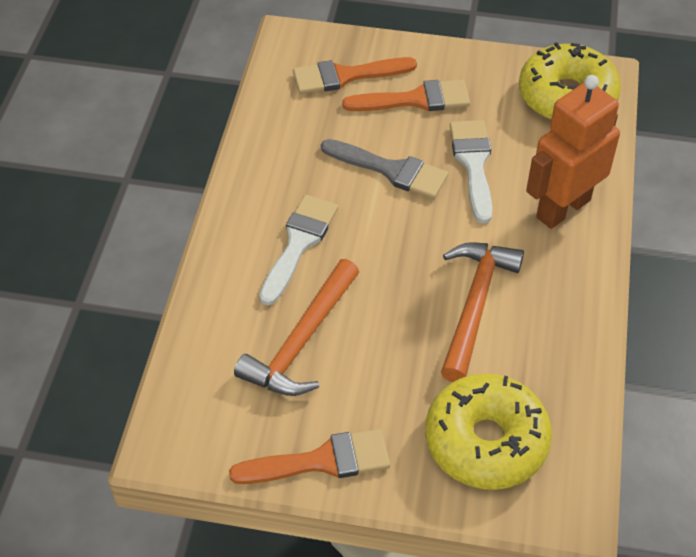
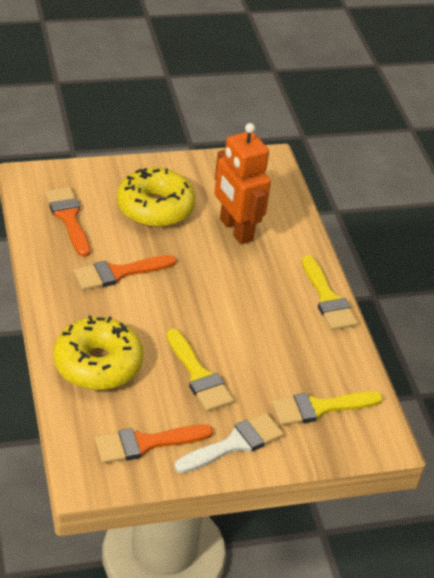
grey brush: 1 -> 0
orange hammer: 2 -> 0
white brush: 2 -> 1
yellow brush: 0 -> 3

